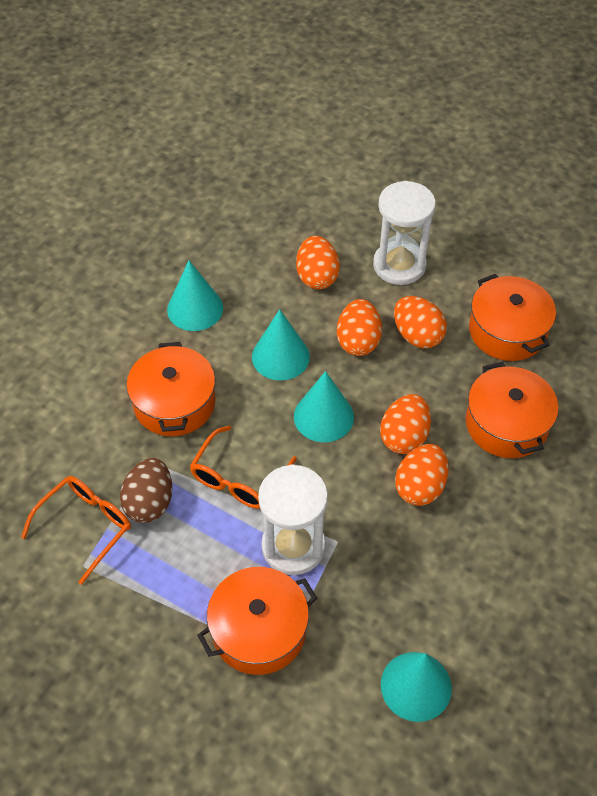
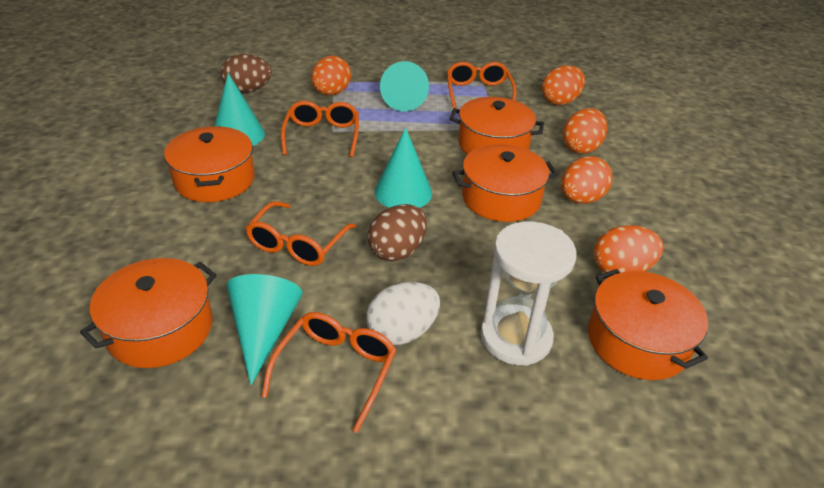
brown egg: 1 -> 2
orange glasses: 2 -> 4
orange pot: 4 -> 5
white egg: 0 -> 1
white hourglass: 2 -> 1

